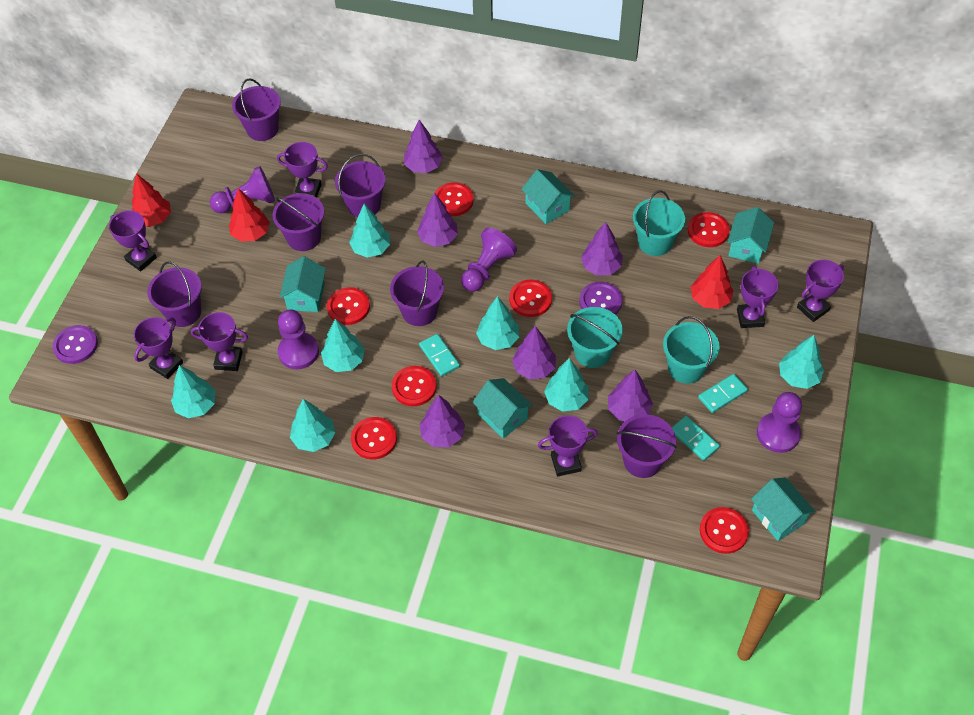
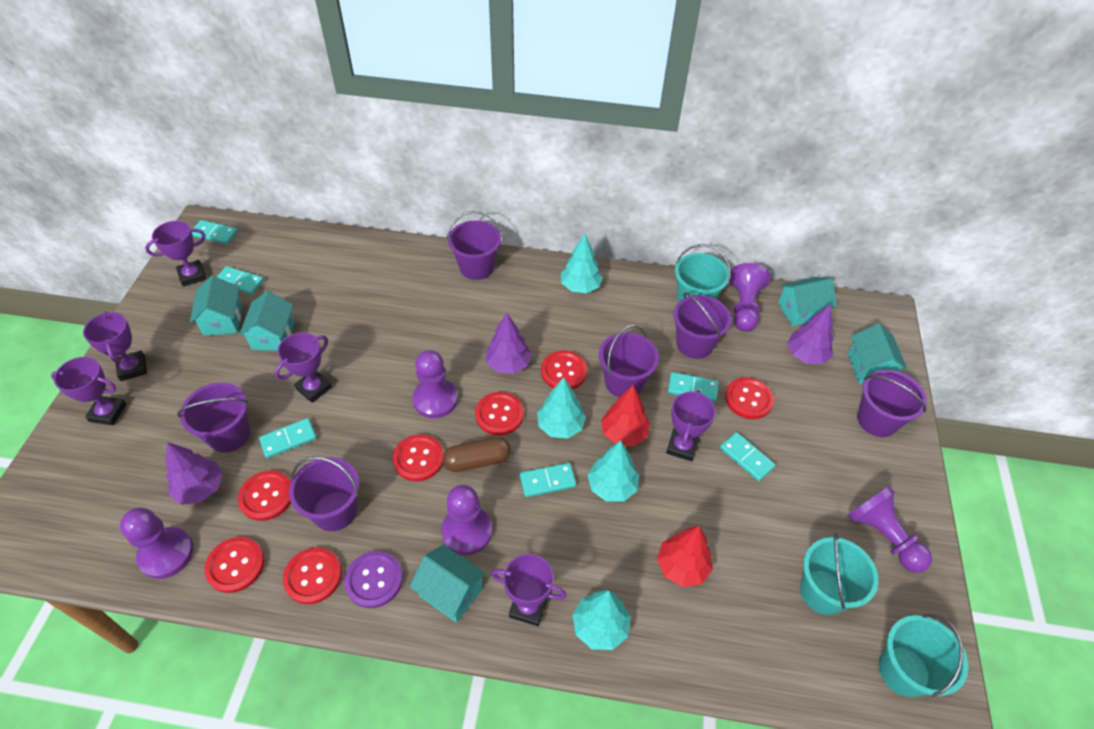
brown capsule: 0 -> 1
purple button: 2 -> 1
purple pawn: 4 -> 5
purple tree: 6 -> 3
purple trophy: 7 -> 6
red tree: 3 -> 2
turquoise domino: 3 -> 6
turquoise tree: 7 -> 4

